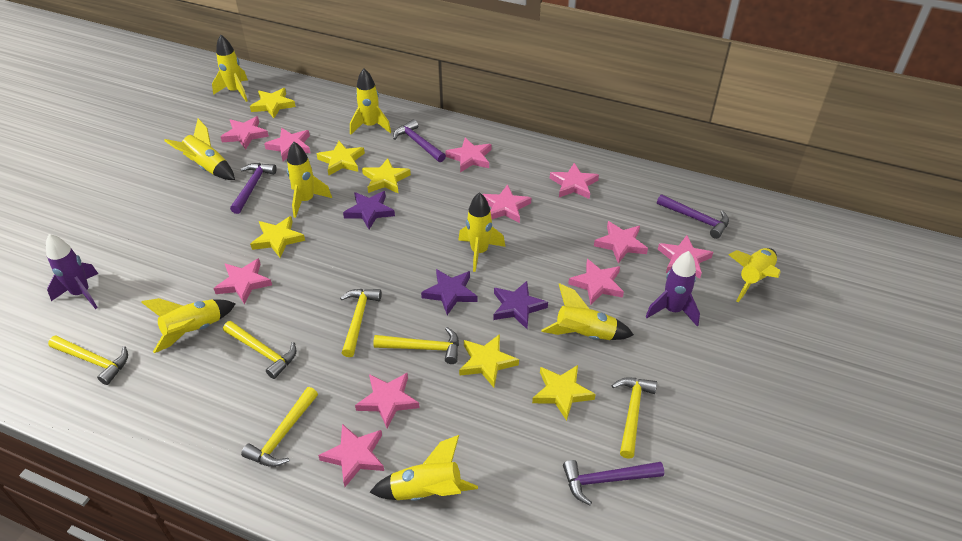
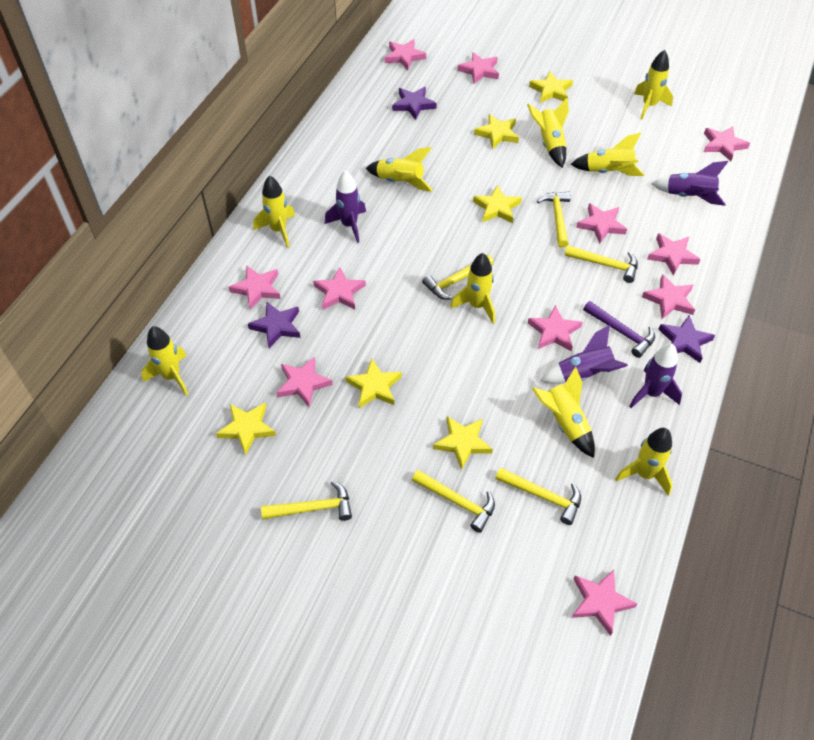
purple hammer: 4 -> 1
purple rocket: 2 -> 4

